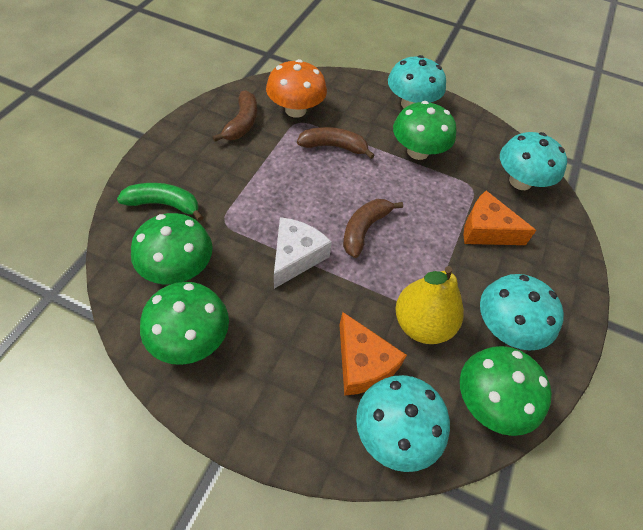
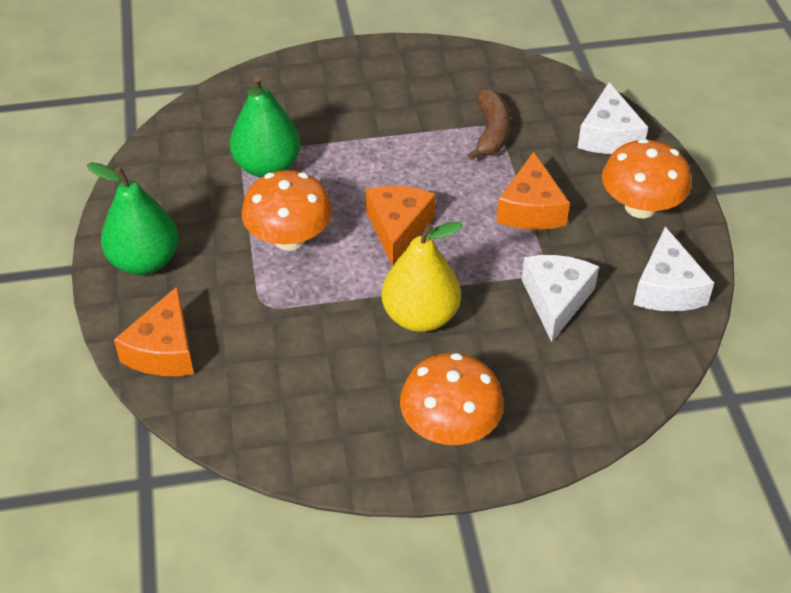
brown banana: 3 -> 1
green banana: 1 -> 0
green mushroom: 4 -> 0
green pear: 0 -> 2
orange cheese: 2 -> 3
orange mushroom: 1 -> 3
turquoise mushroom: 4 -> 0
white cheese: 1 -> 3

